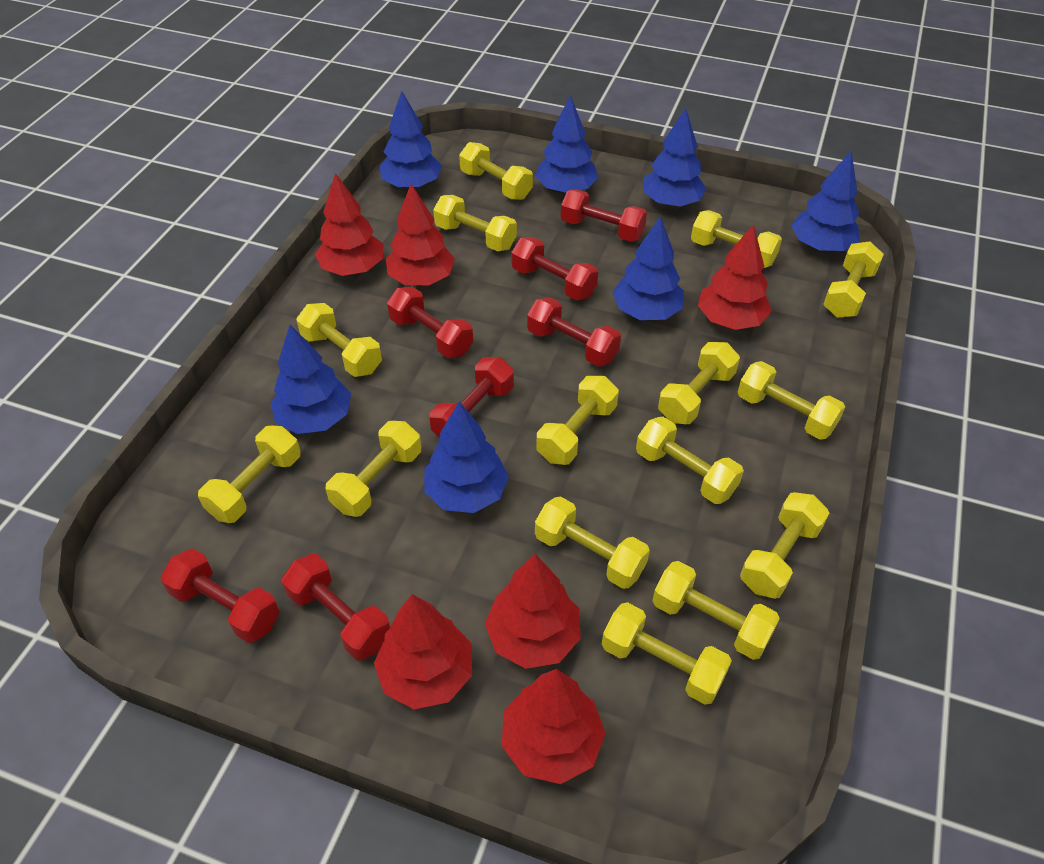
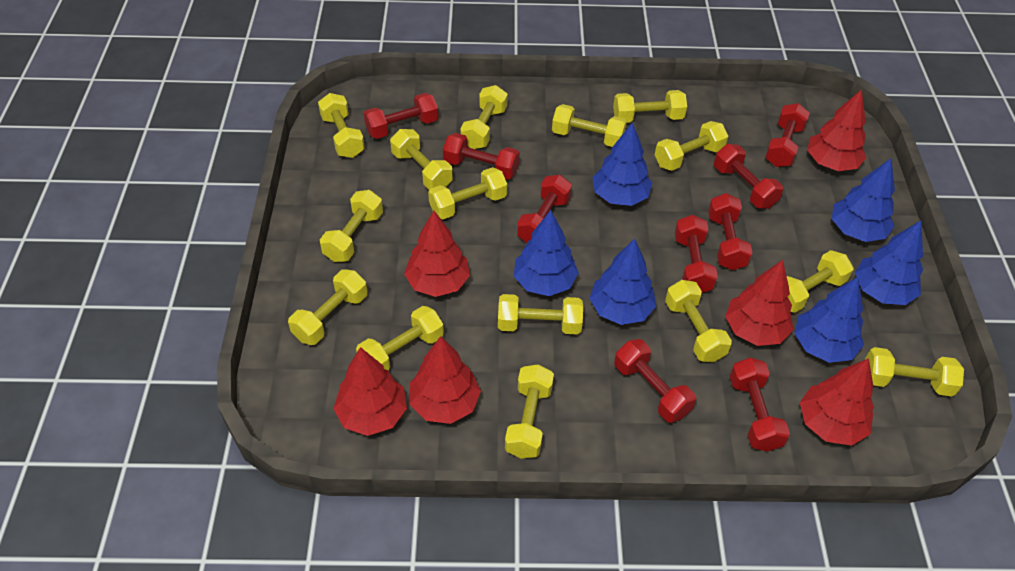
blue tree: 7 -> 6
red dumbbell: 7 -> 9

